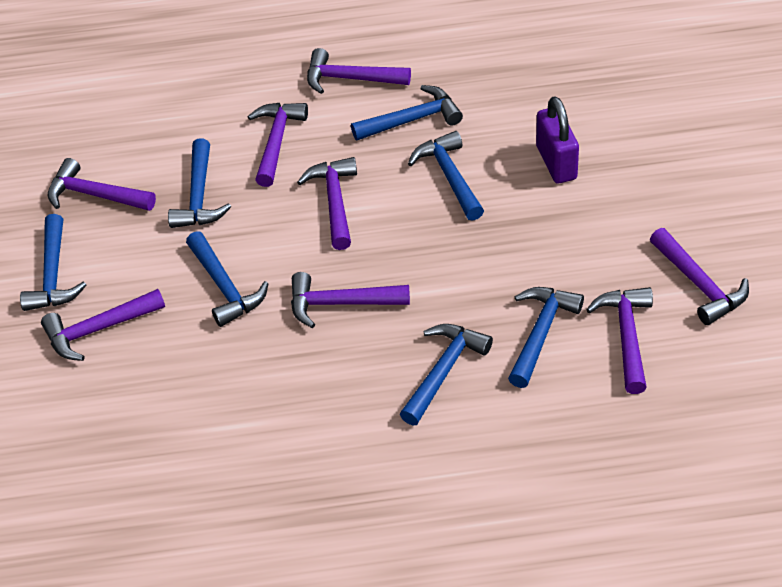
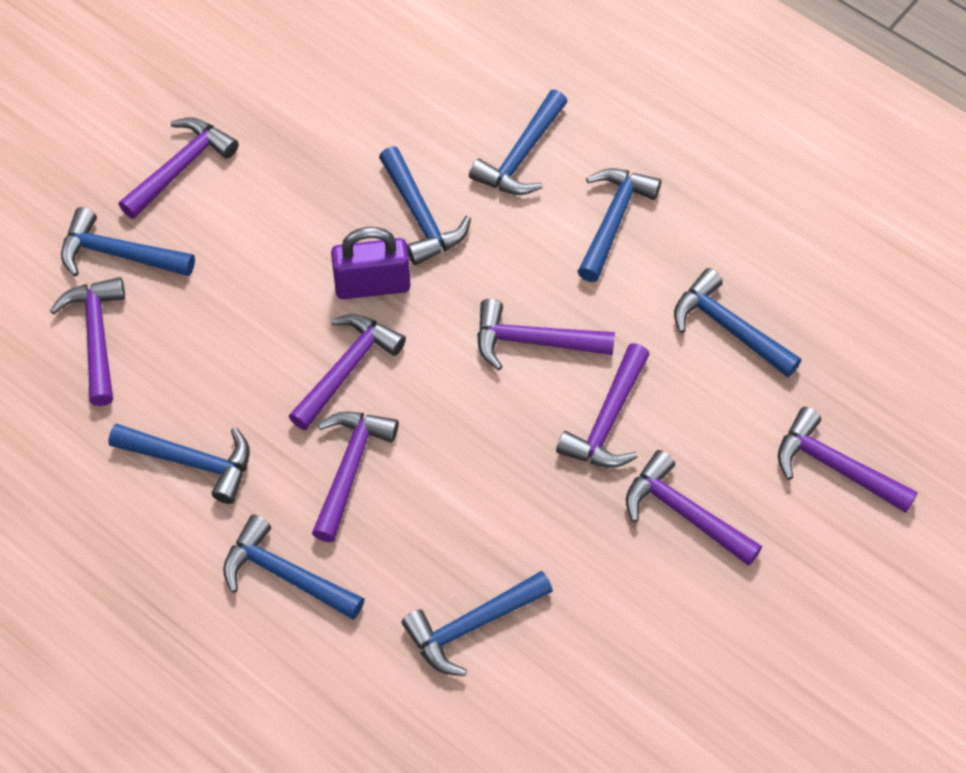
blue hammer: 7 -> 8

